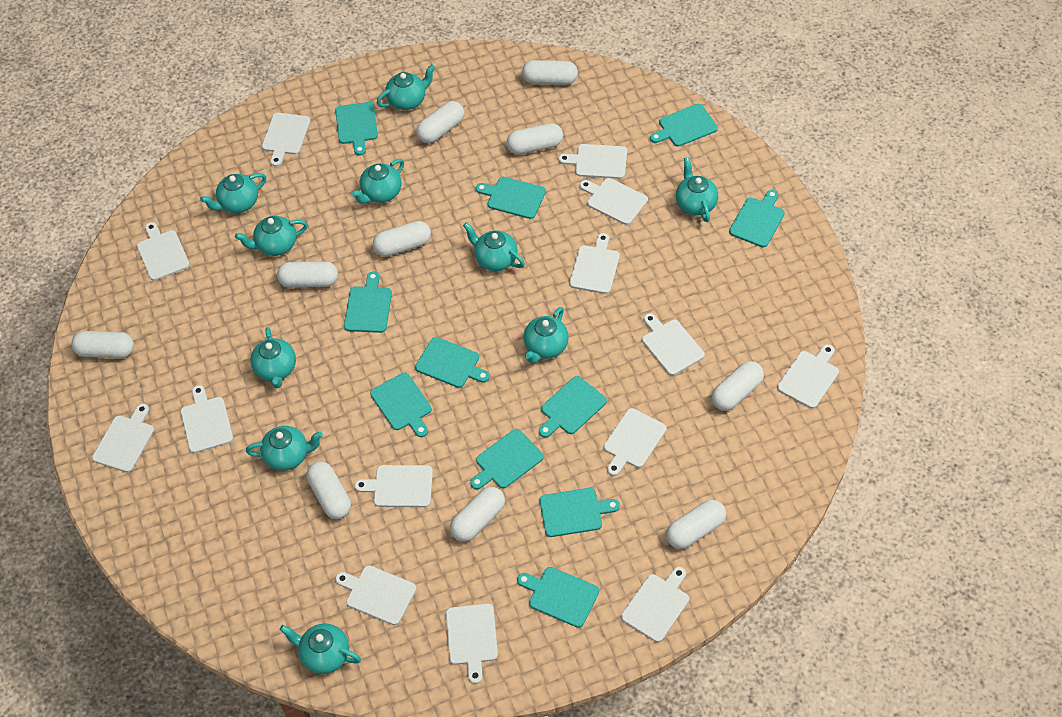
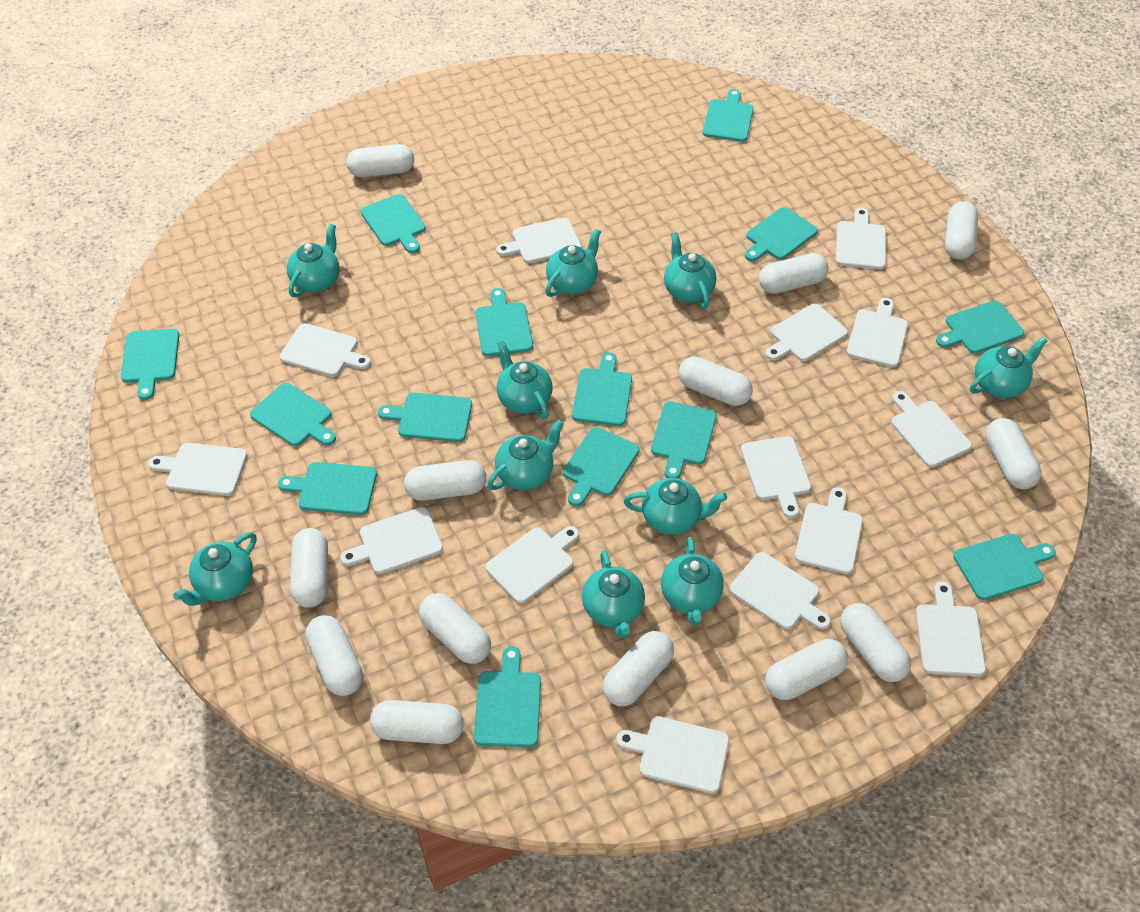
turquoise cutting board: 11 -> 14
white capsule: 10 -> 13

